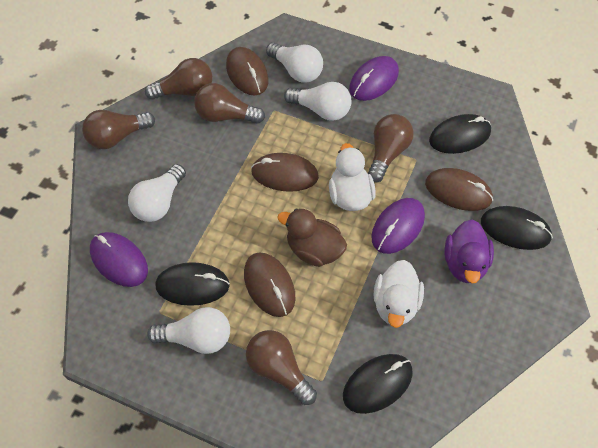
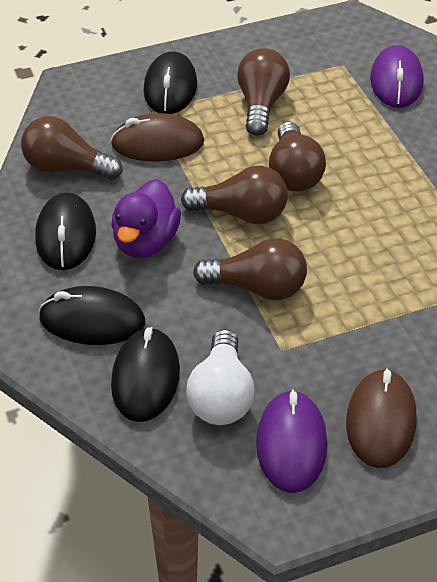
brown duck: 1 -> 0
brown mouse: 4 -> 2
purple mouse: 3 -> 2
white duck: 2 -> 0
white light bulb: 4 -> 1

